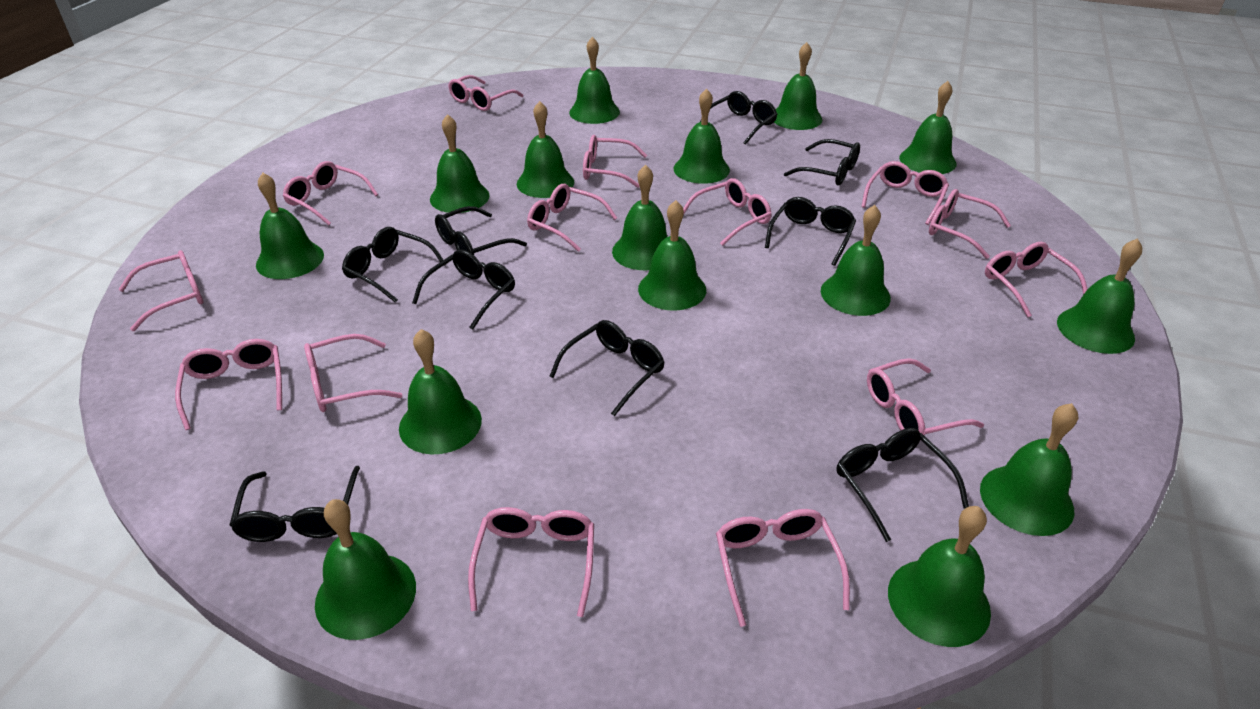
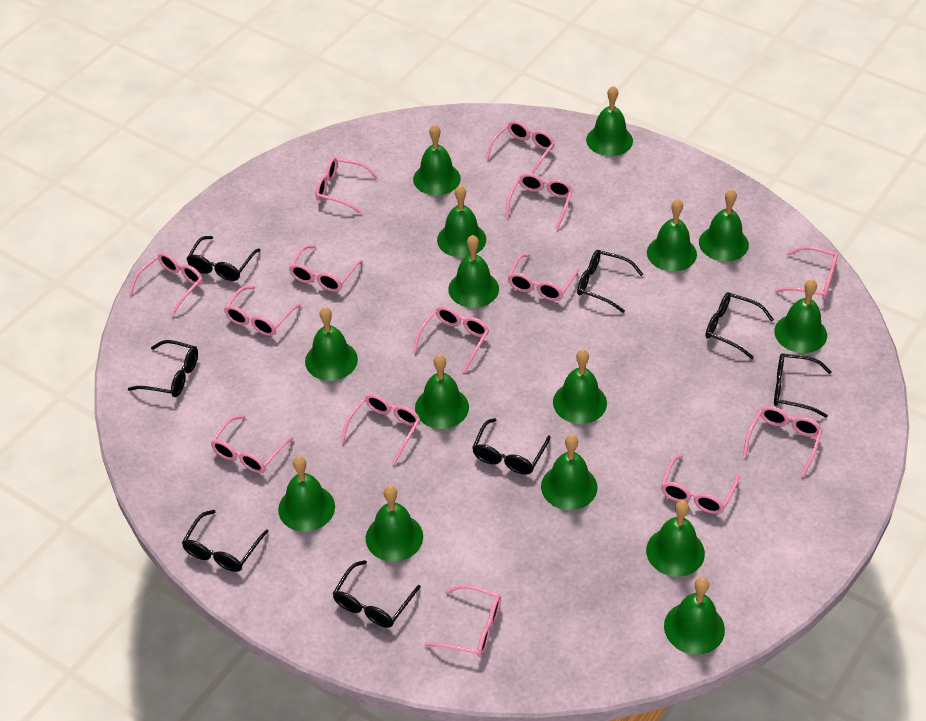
black glasses: 9 -> 8

